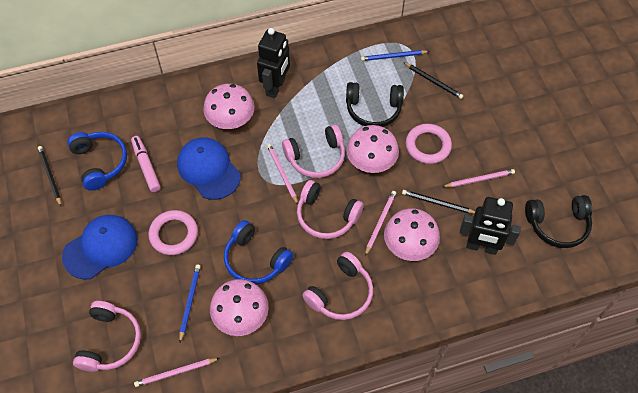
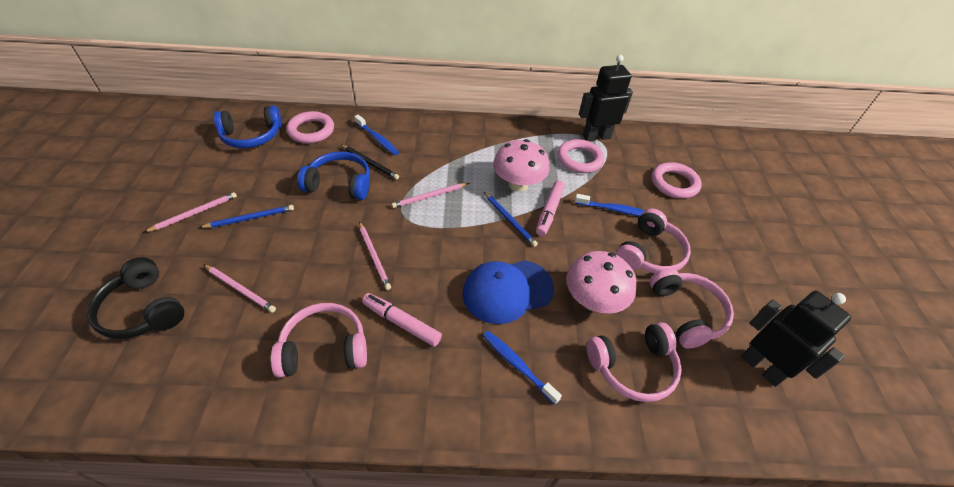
black headphones: 2 -> 1
black pencil: 3 -> 1
blue cap: 2 -> 1
blue toothbrush: 0 -> 3
pink marker: 1 -> 2
pink mushroom: 4 -> 2
pink ring: 2 -> 3

